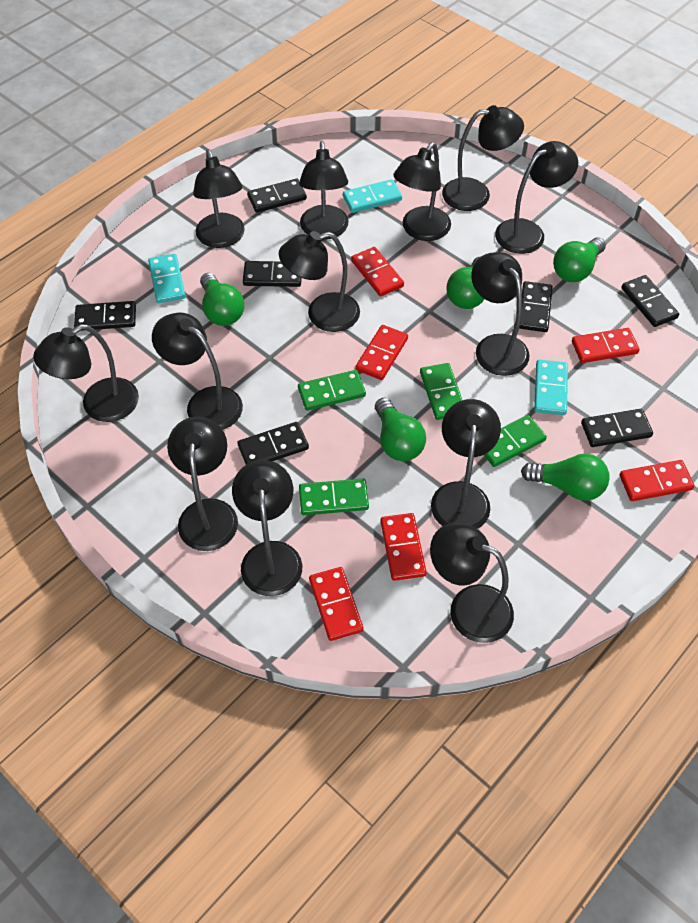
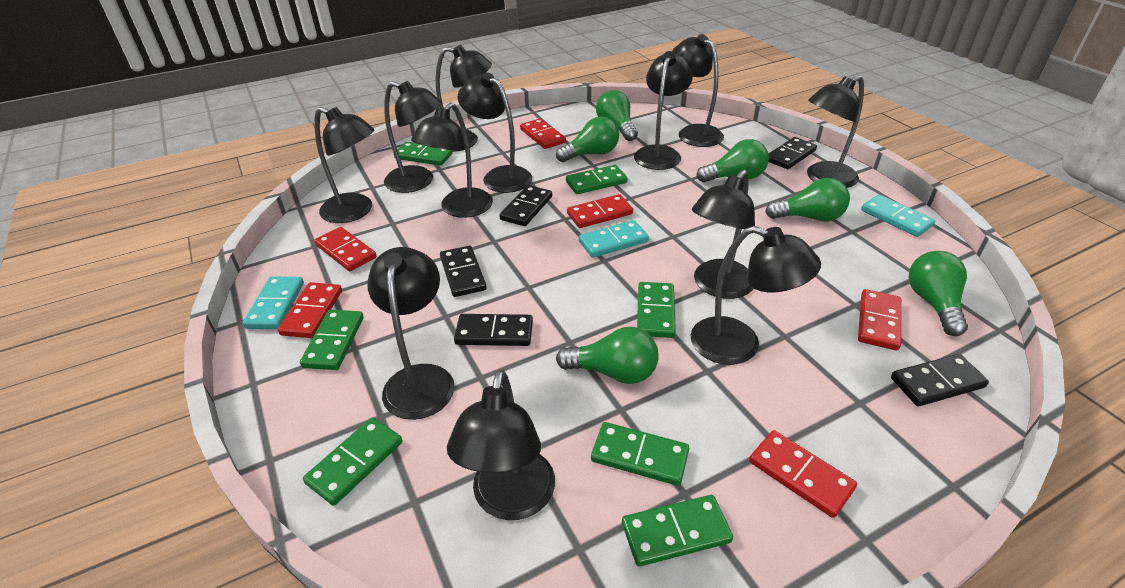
black domino: 7 -> 5
black lamp: 13 -> 12
green domino: 4 -> 7
green light bulb: 5 -> 6

